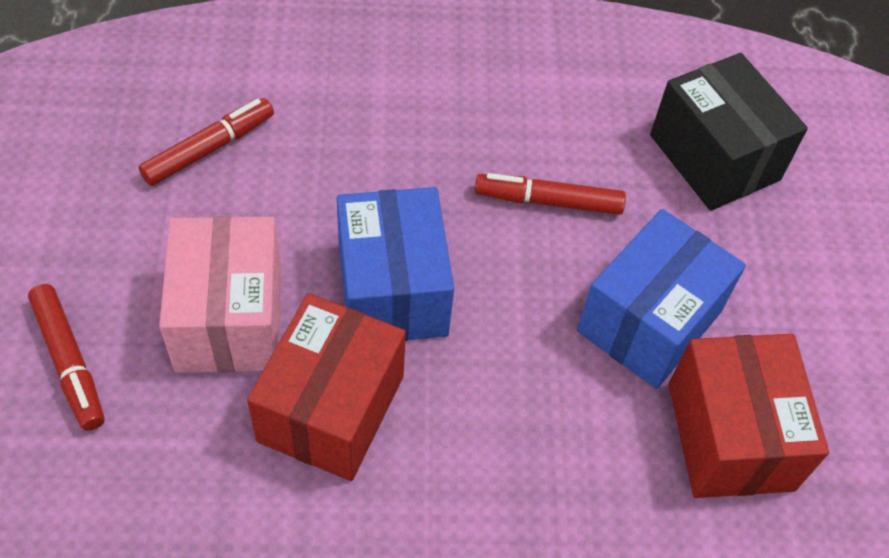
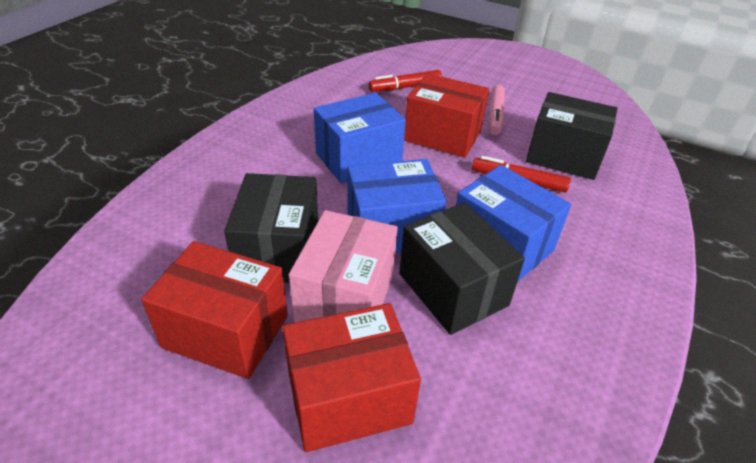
black box: 1 -> 3
blue box: 2 -> 3
pink marker: 0 -> 1
red box: 2 -> 3
red marker: 3 -> 2

